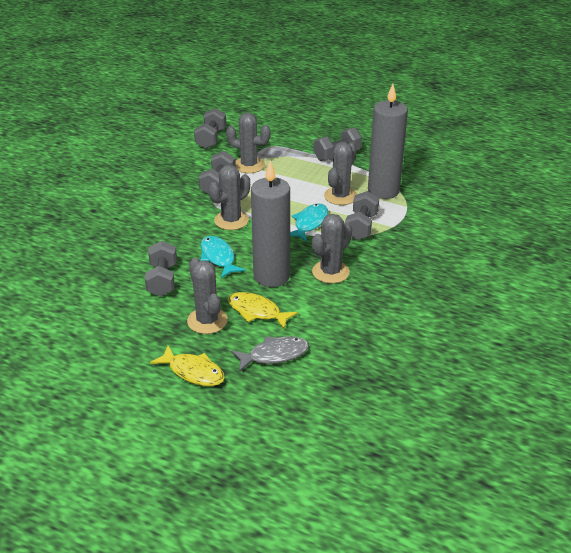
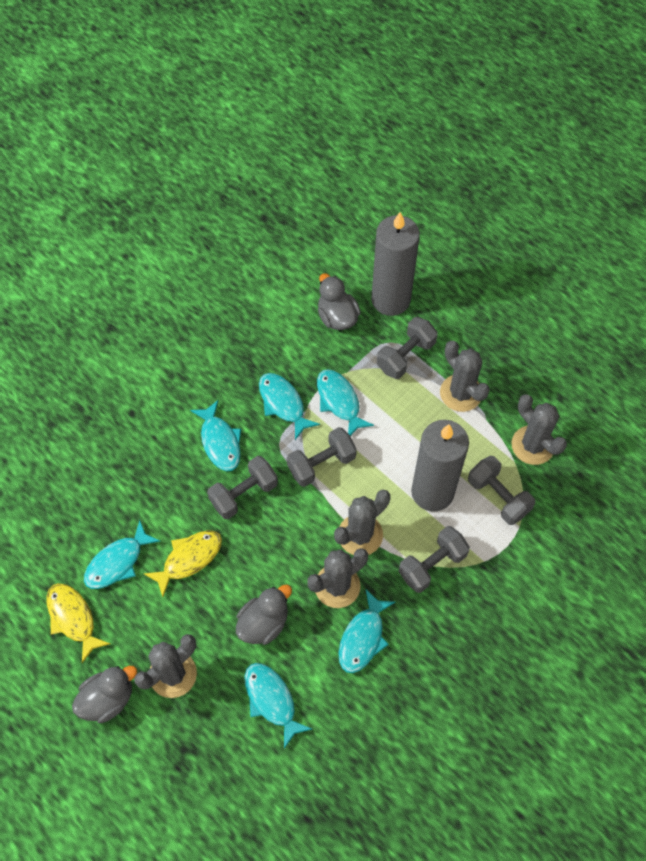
grey duck: 0 -> 3
grey fish: 1 -> 0
turquoise fish: 2 -> 6

